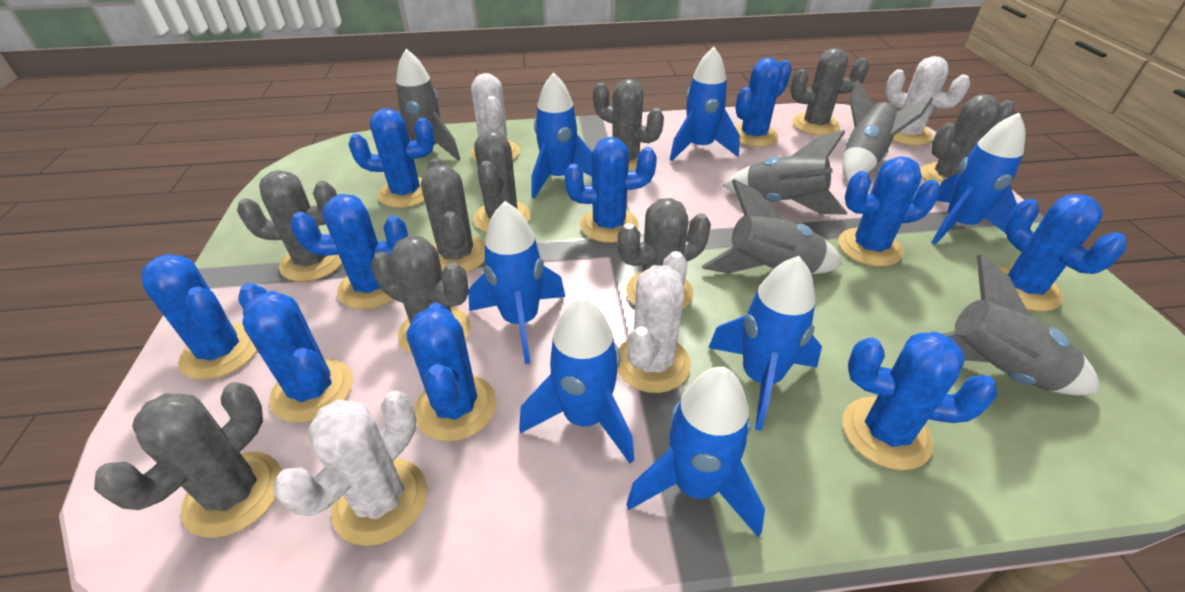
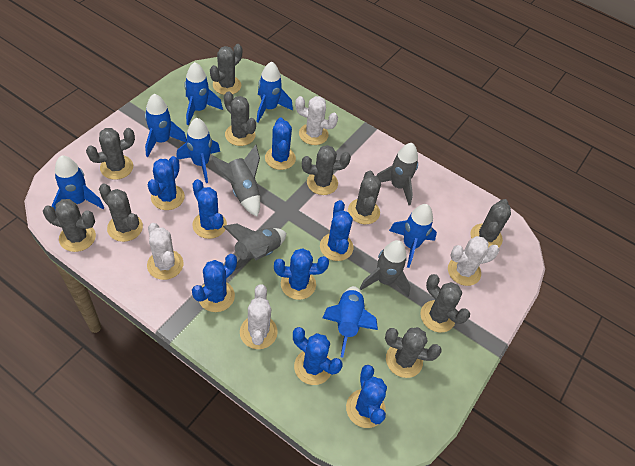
blue cactus: 10 -> 8
grey cactus: 9 -> 10
grey rocket: 5 -> 4

